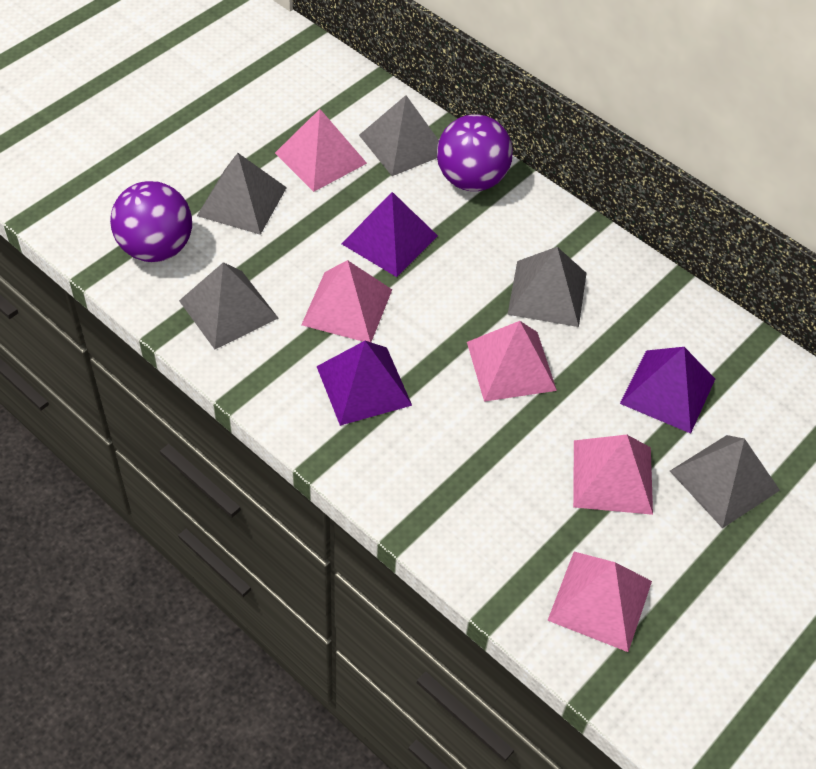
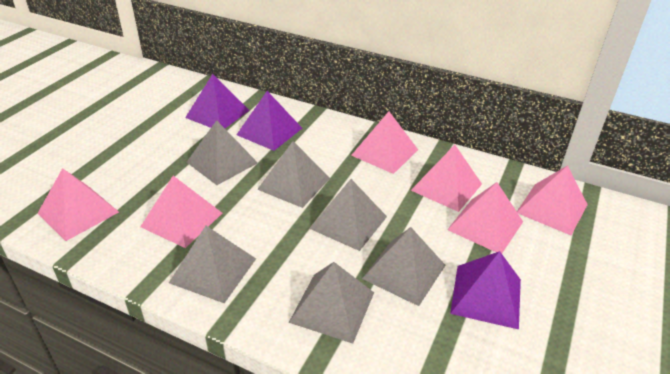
grey pyramid: 5 -> 6
pink pyramid: 5 -> 6
purple ball: 2 -> 0

